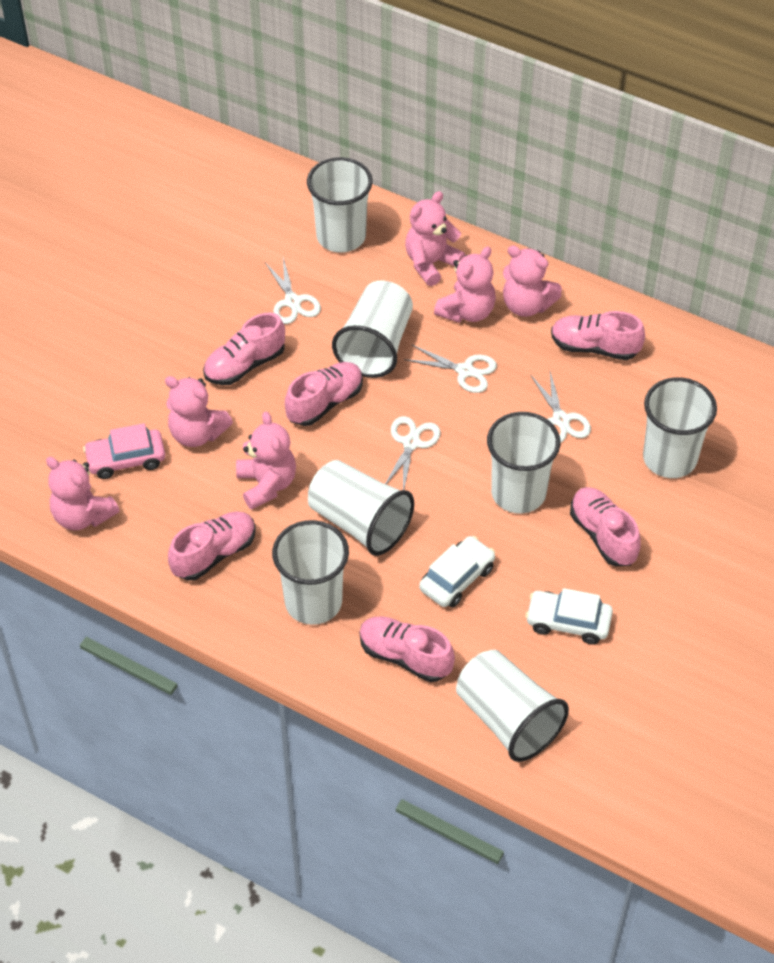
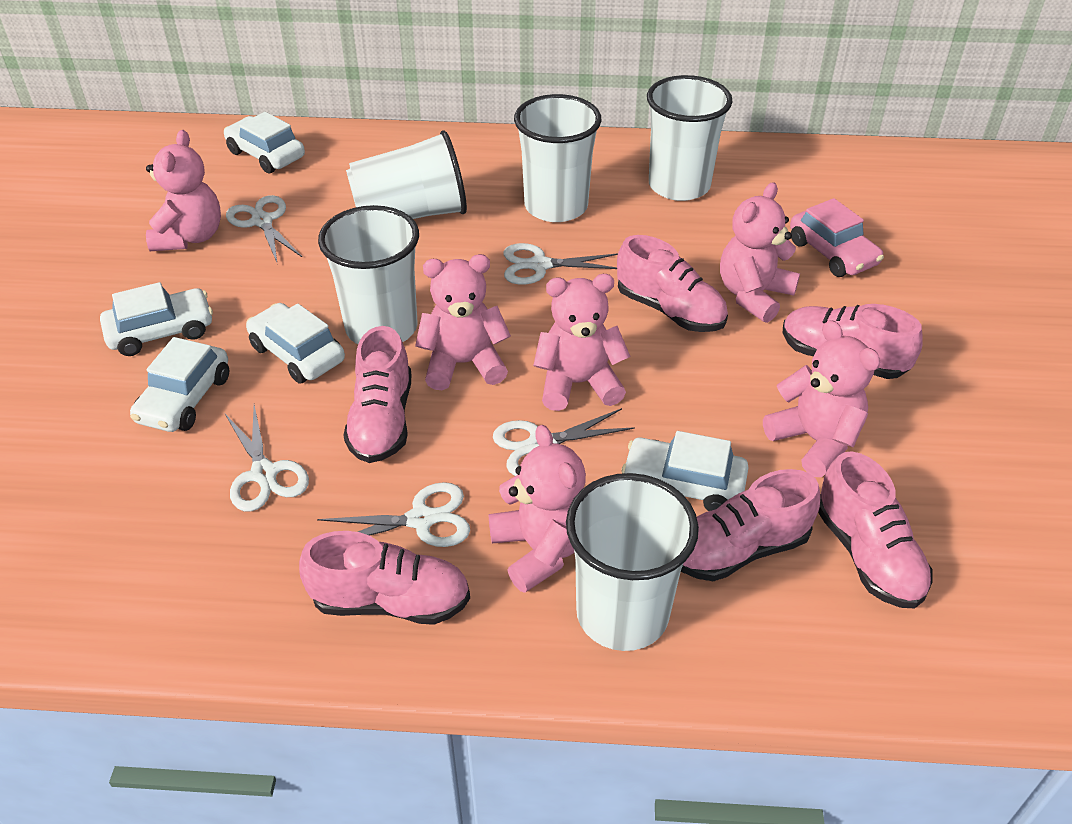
white car: 2 -> 5
white cup: 7 -> 5
white scissors: 4 -> 5

